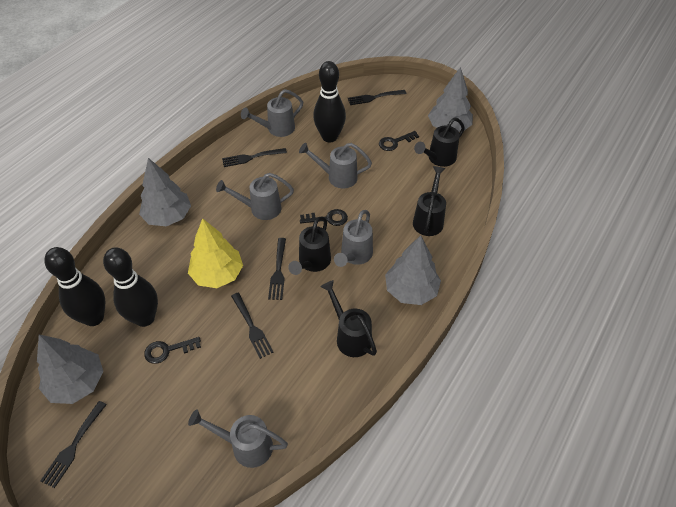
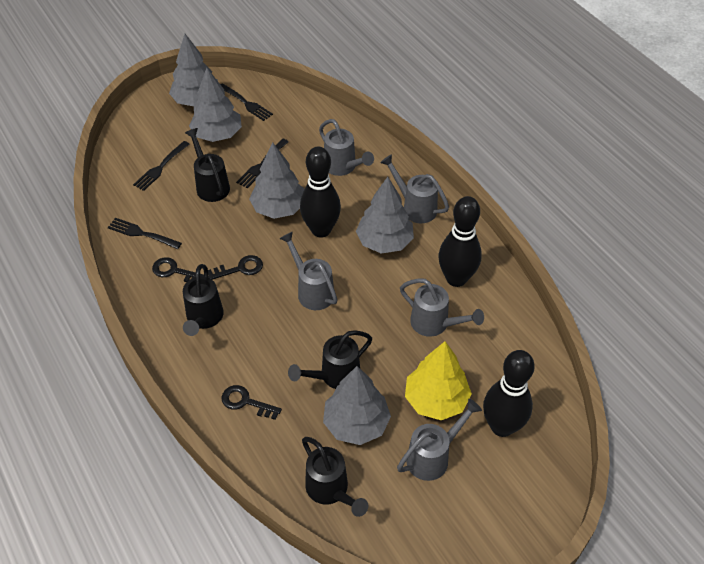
black fork: 5 -> 4
grey tree: 4 -> 5

